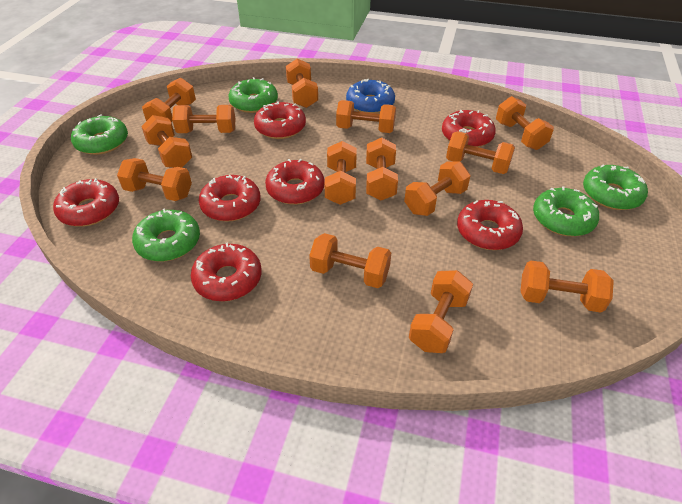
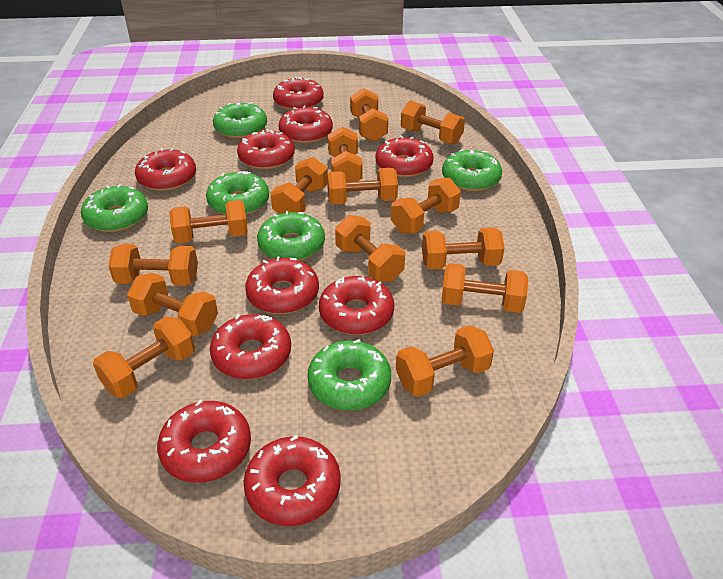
blue donut: 1 -> 0
green donut: 5 -> 6
red donut: 7 -> 10

